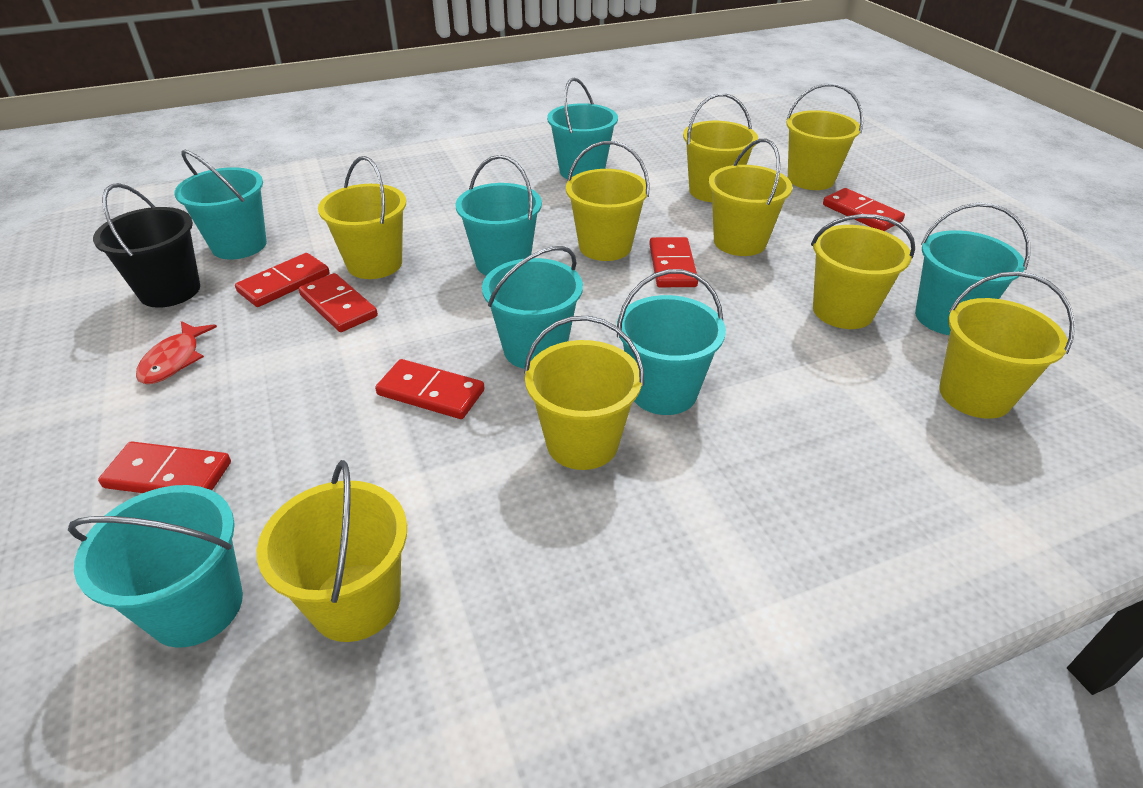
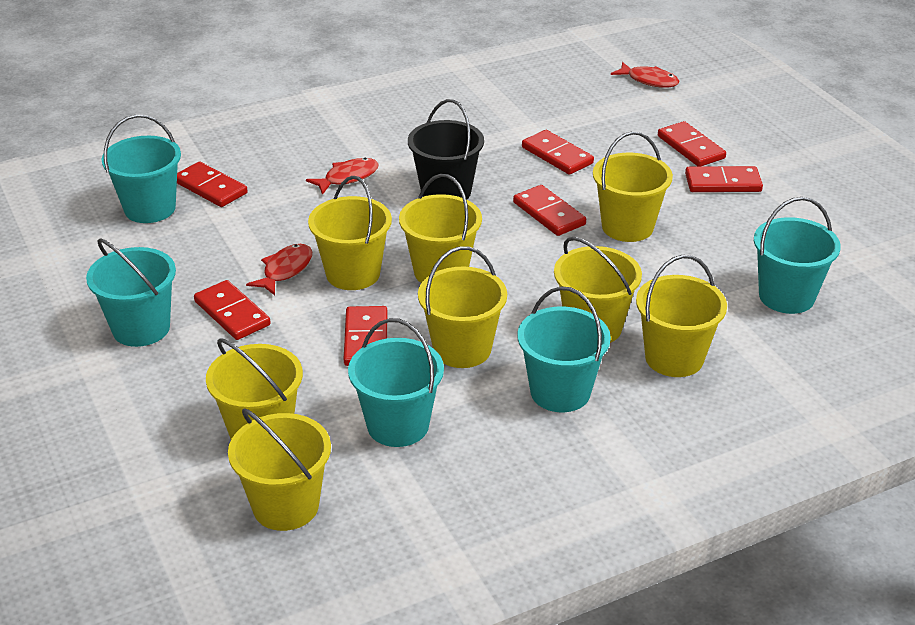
red domino: 6 -> 7
red fish: 1 -> 3
turquoise bucket: 7 -> 5
yellow bucket: 9 -> 8

